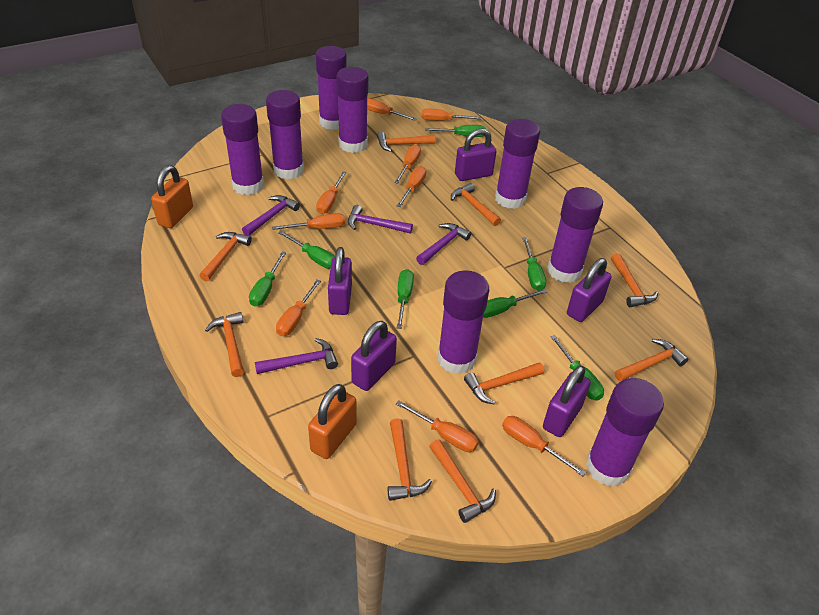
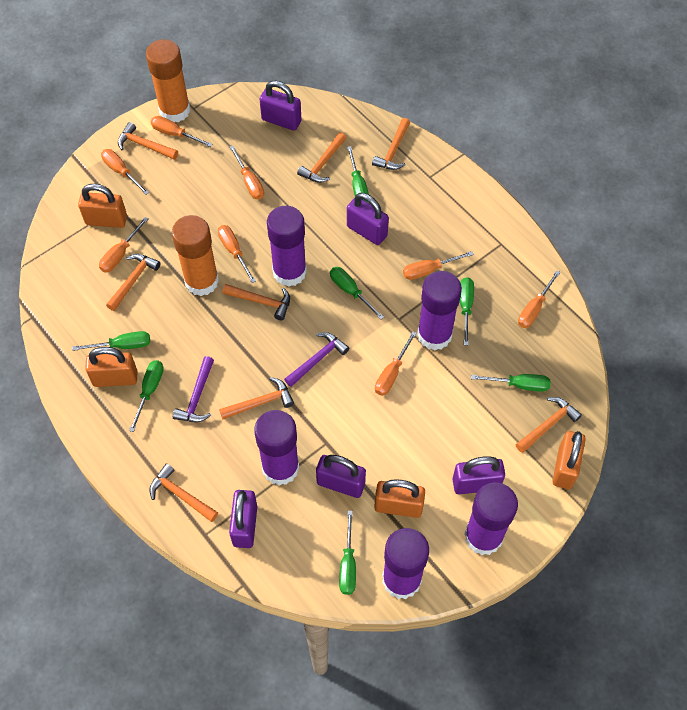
orange glue stick: 0 -> 2
orange hammer: 9 -> 8
orange padlock: 2 -> 4
orange screwdriver: 9 -> 8
purple glue stick: 8 -> 5
purple hammer: 4 -> 2

